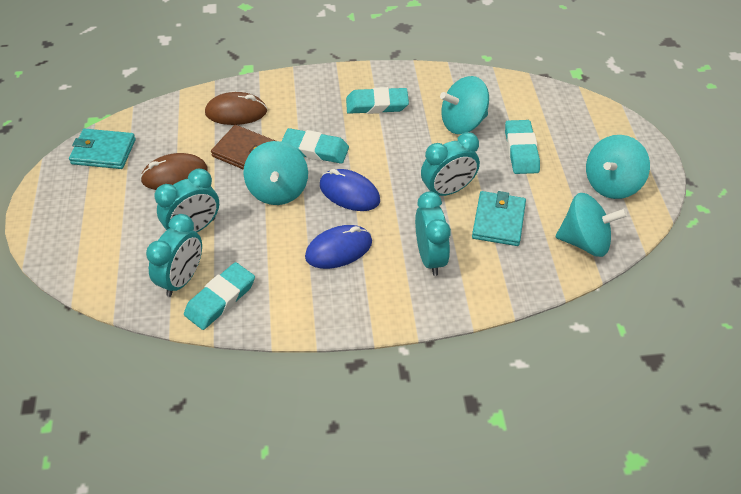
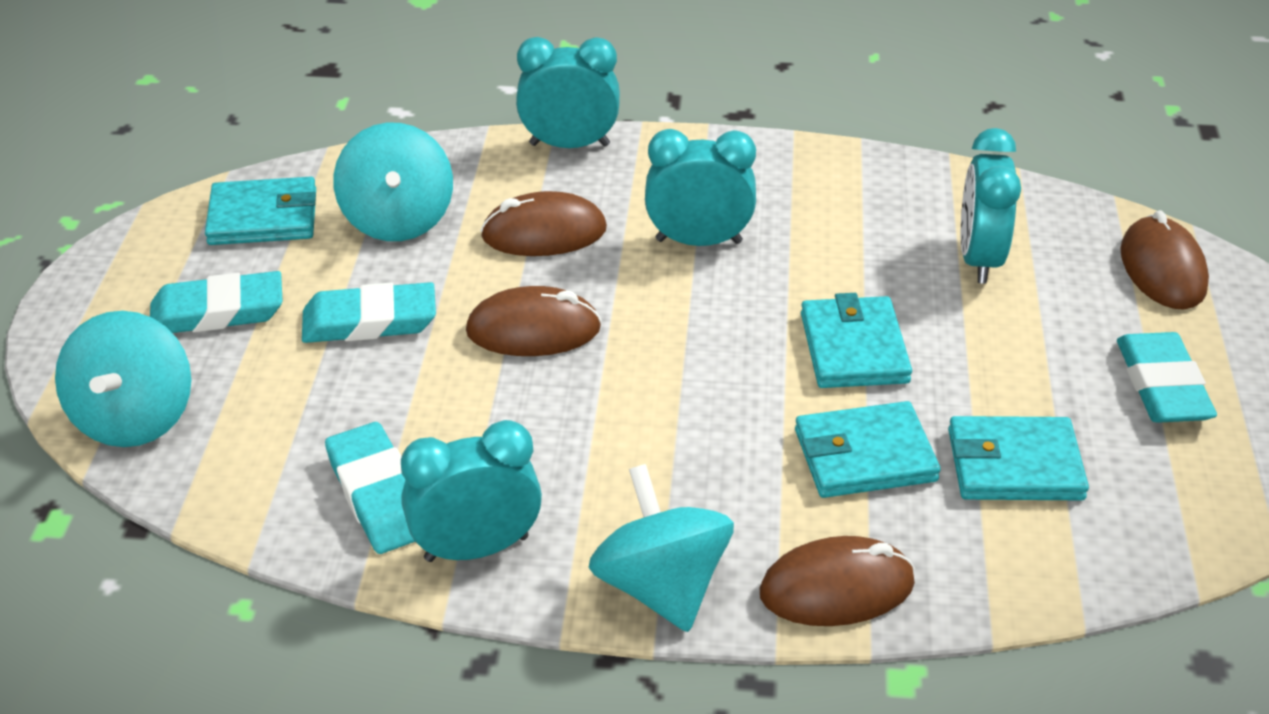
blue mouse: 2 -> 0
brown mouse: 2 -> 4
brown wallet: 1 -> 0
turquoise spinning top: 4 -> 3
turquoise wallet: 2 -> 4

